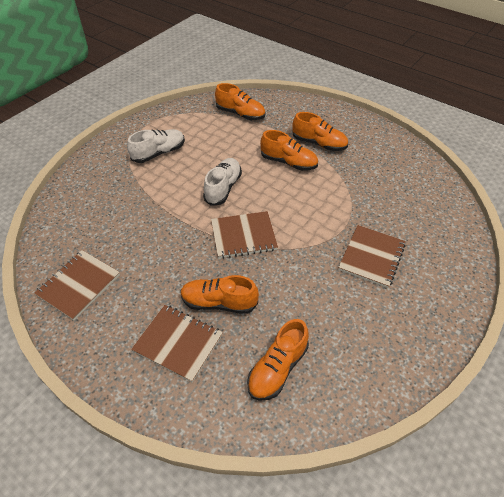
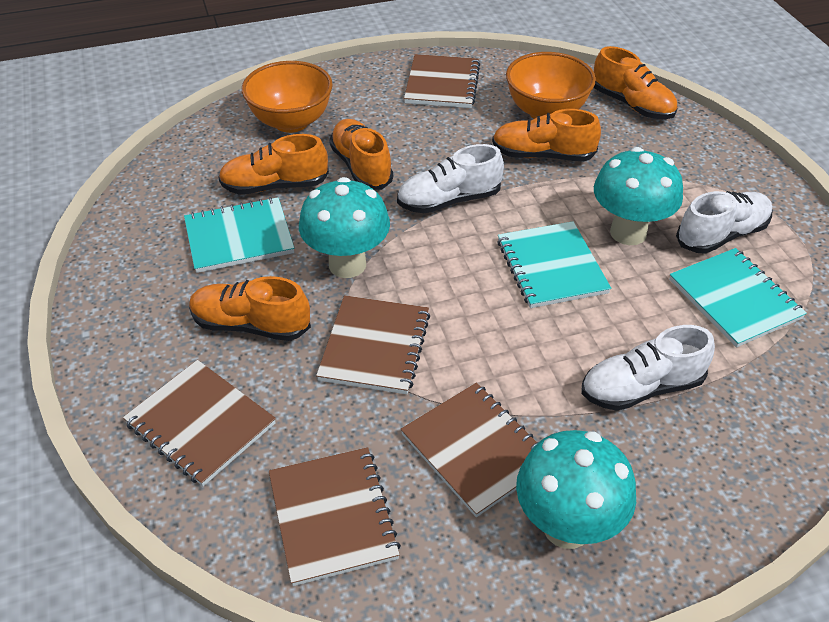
brown notebook: 4 -> 5
orange bowl: 0 -> 2
turquoise mushroom: 0 -> 3
turquoise notebook: 0 -> 3
white shoe: 2 -> 3

